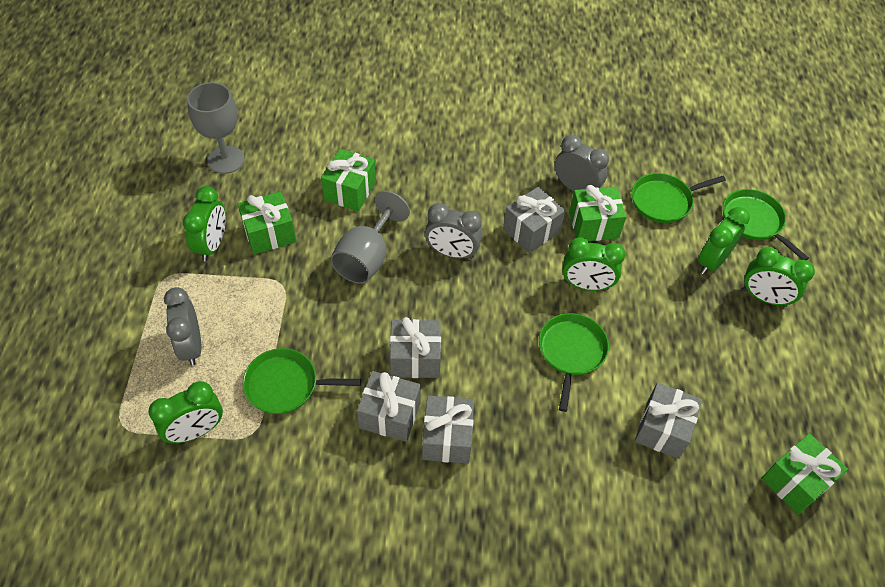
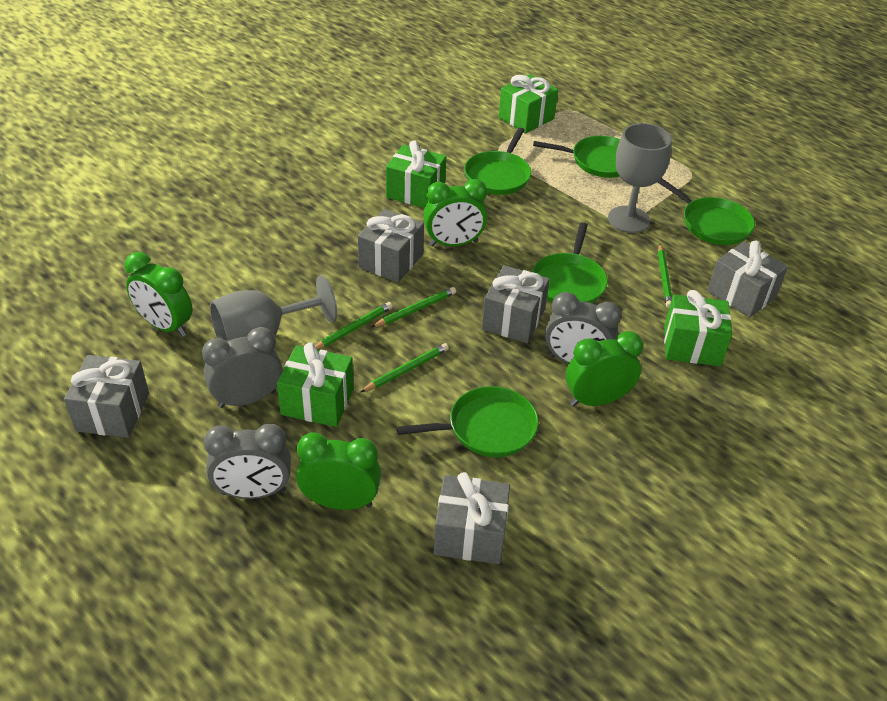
green clock: 5 -> 4
green pan: 4 -> 5
green pencil: 0 -> 4

